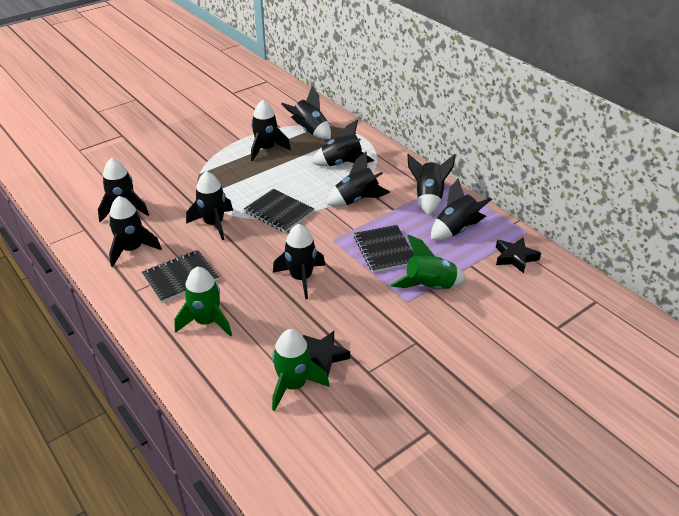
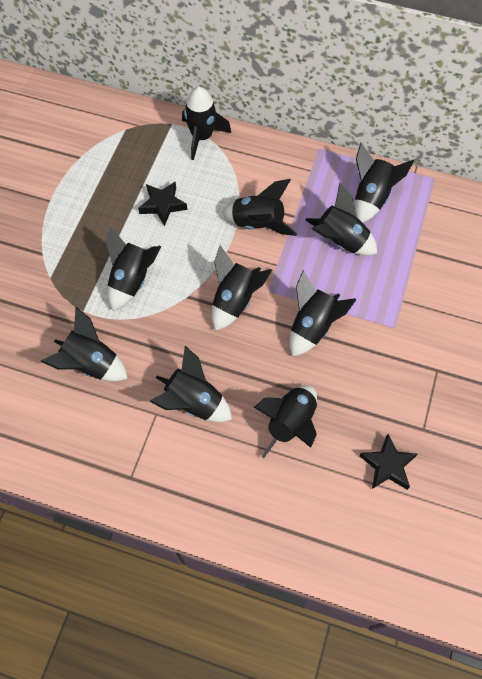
black notebook: 3 -> 0
green rocket: 3 -> 0

